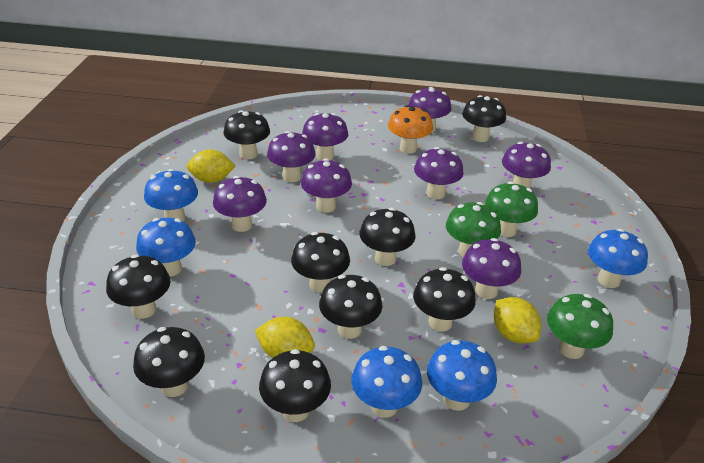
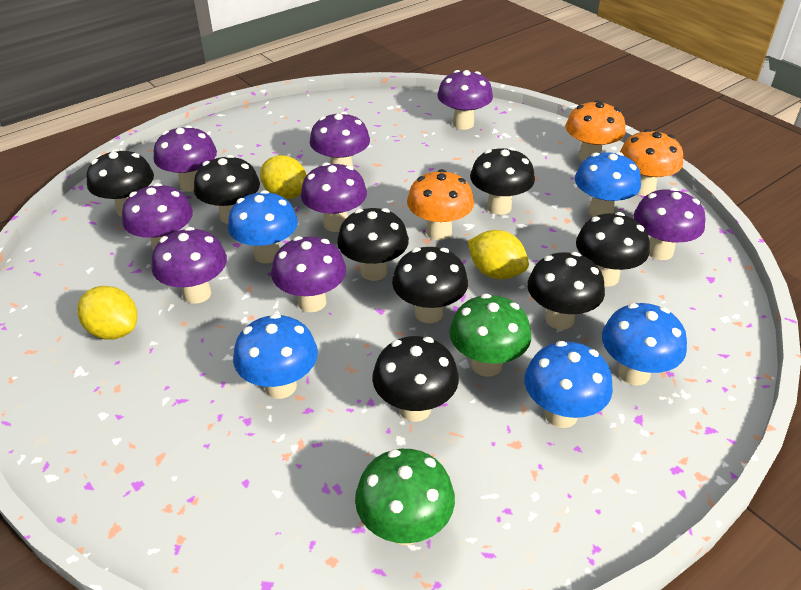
black mushroom: 9 -> 8
green mushroom: 3 -> 2
orange mushroom: 1 -> 3

